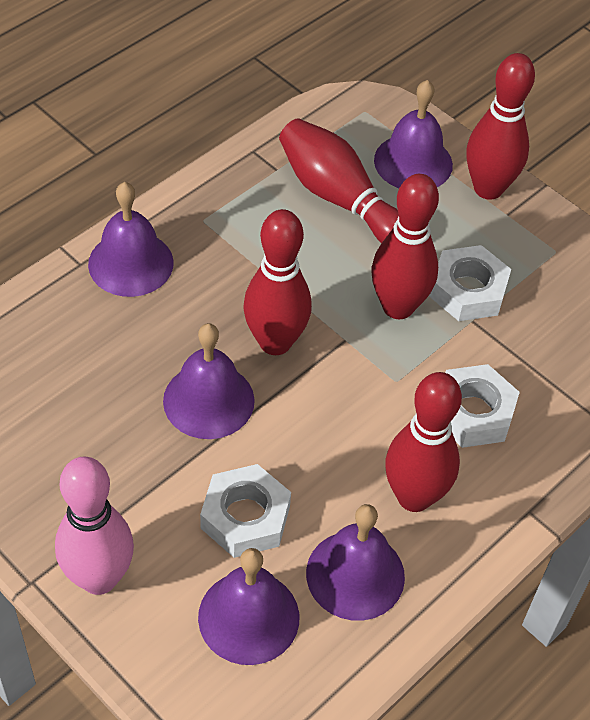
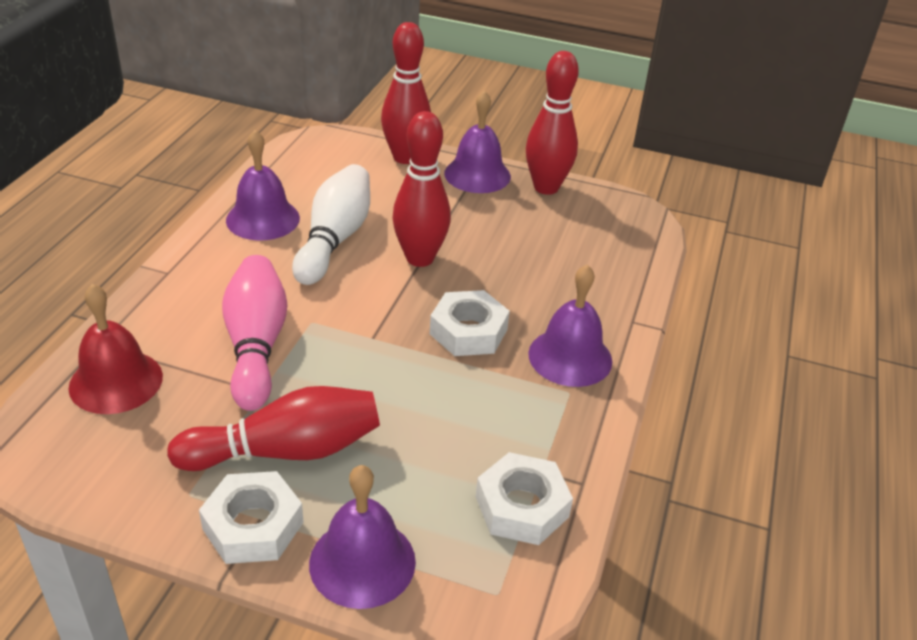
purple bell: 5 -> 4
red bell: 0 -> 1
red bowling pin: 5 -> 4
white bowling pin: 0 -> 1

